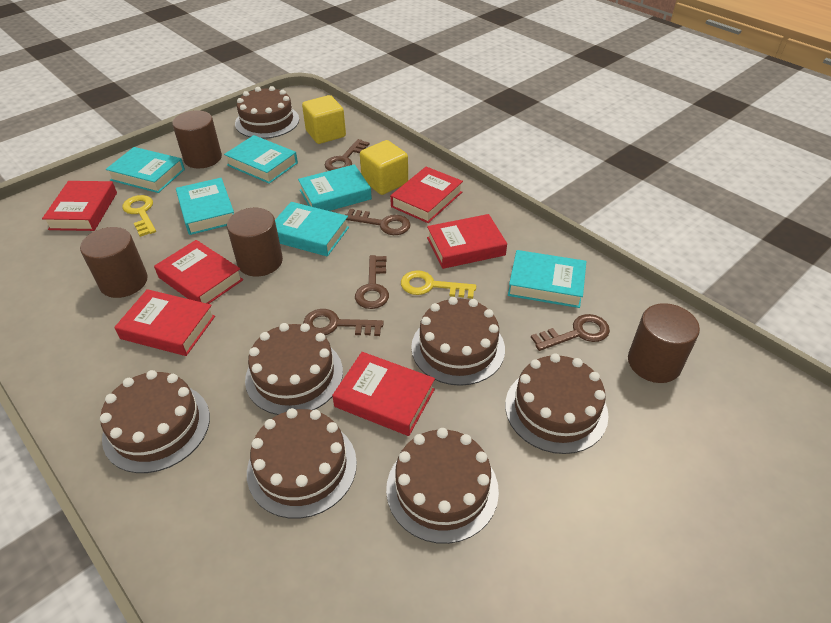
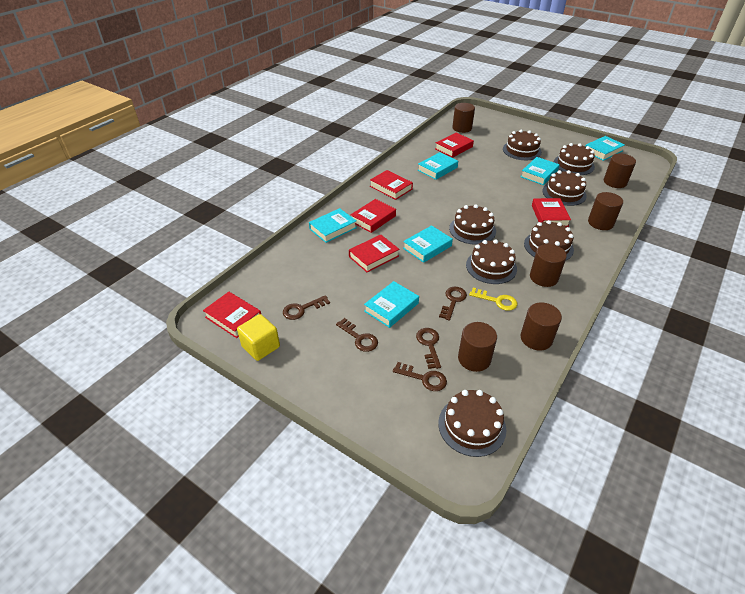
brown cylinder: 4 -> 6
yellow cube: 2 -> 1
yellow key: 2 -> 1

